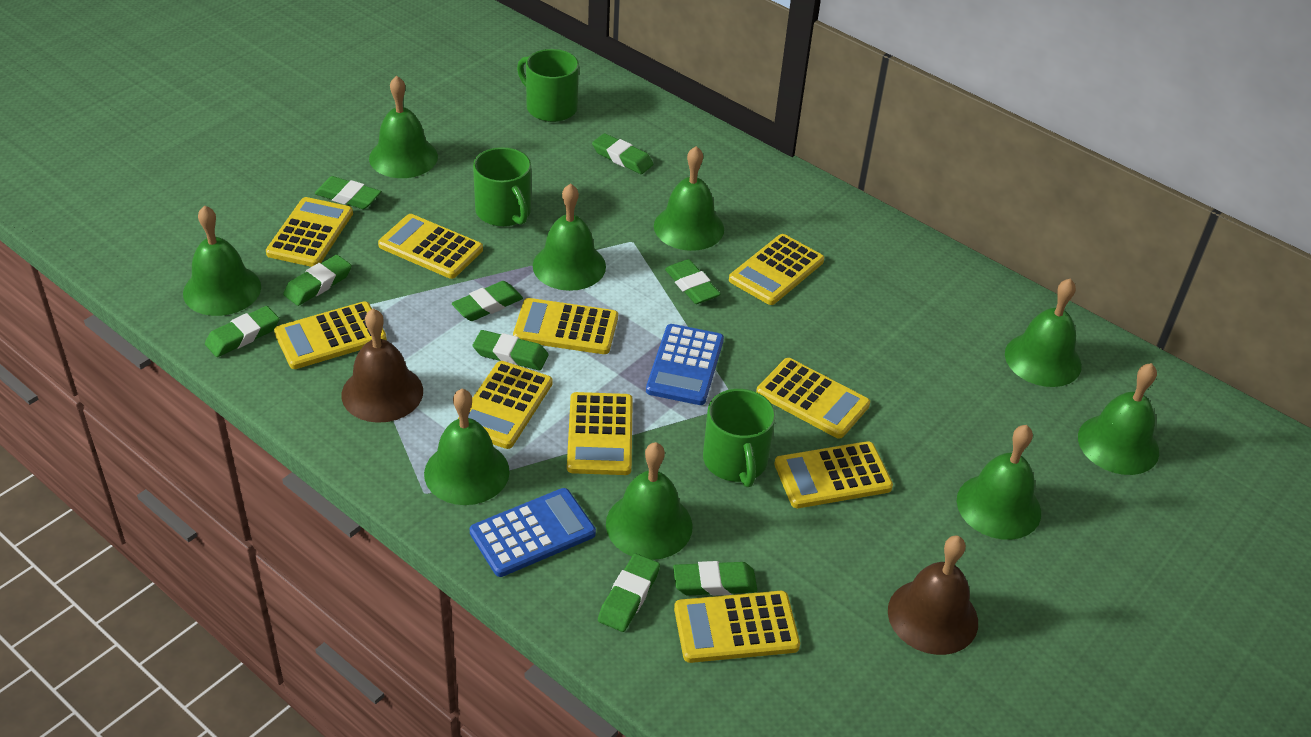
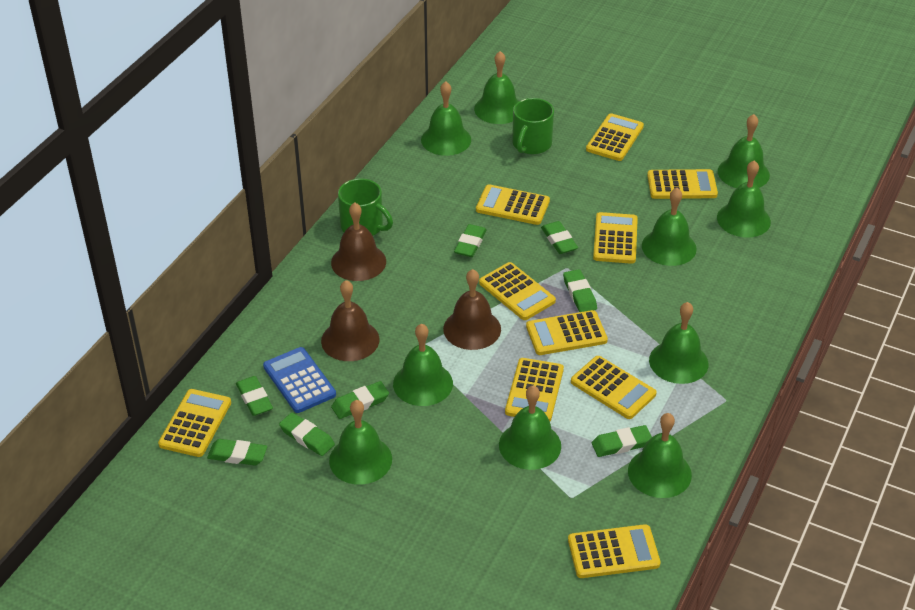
blue calculator: 2 -> 1
brown bell: 2 -> 3
green bell: 9 -> 10
green eraser: 9 -> 8
green mug: 3 -> 2

